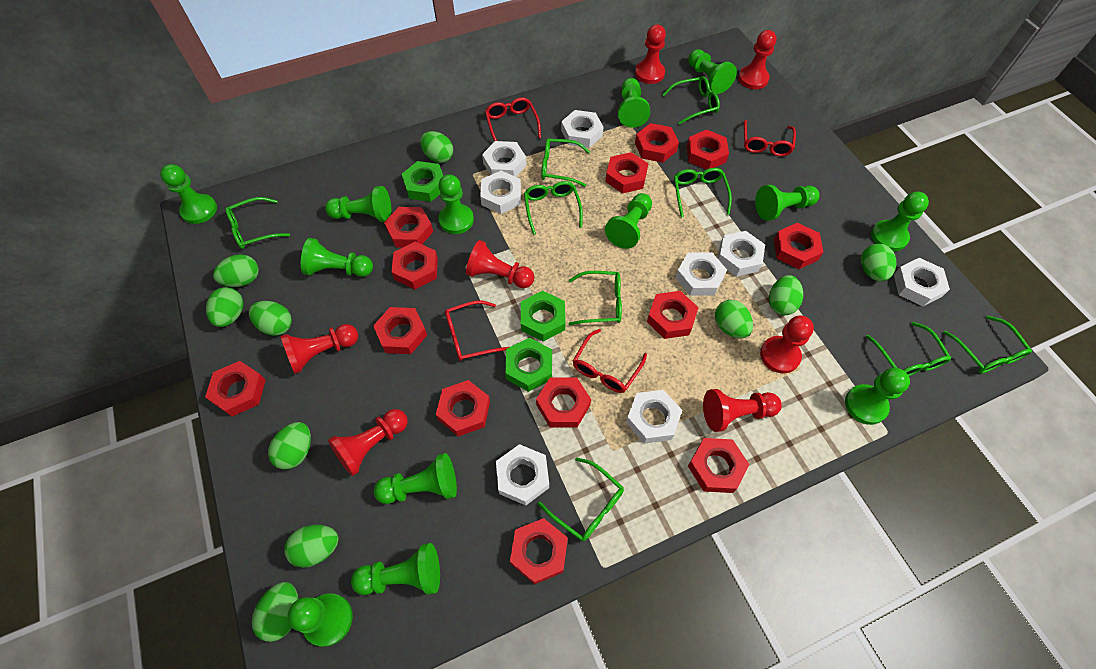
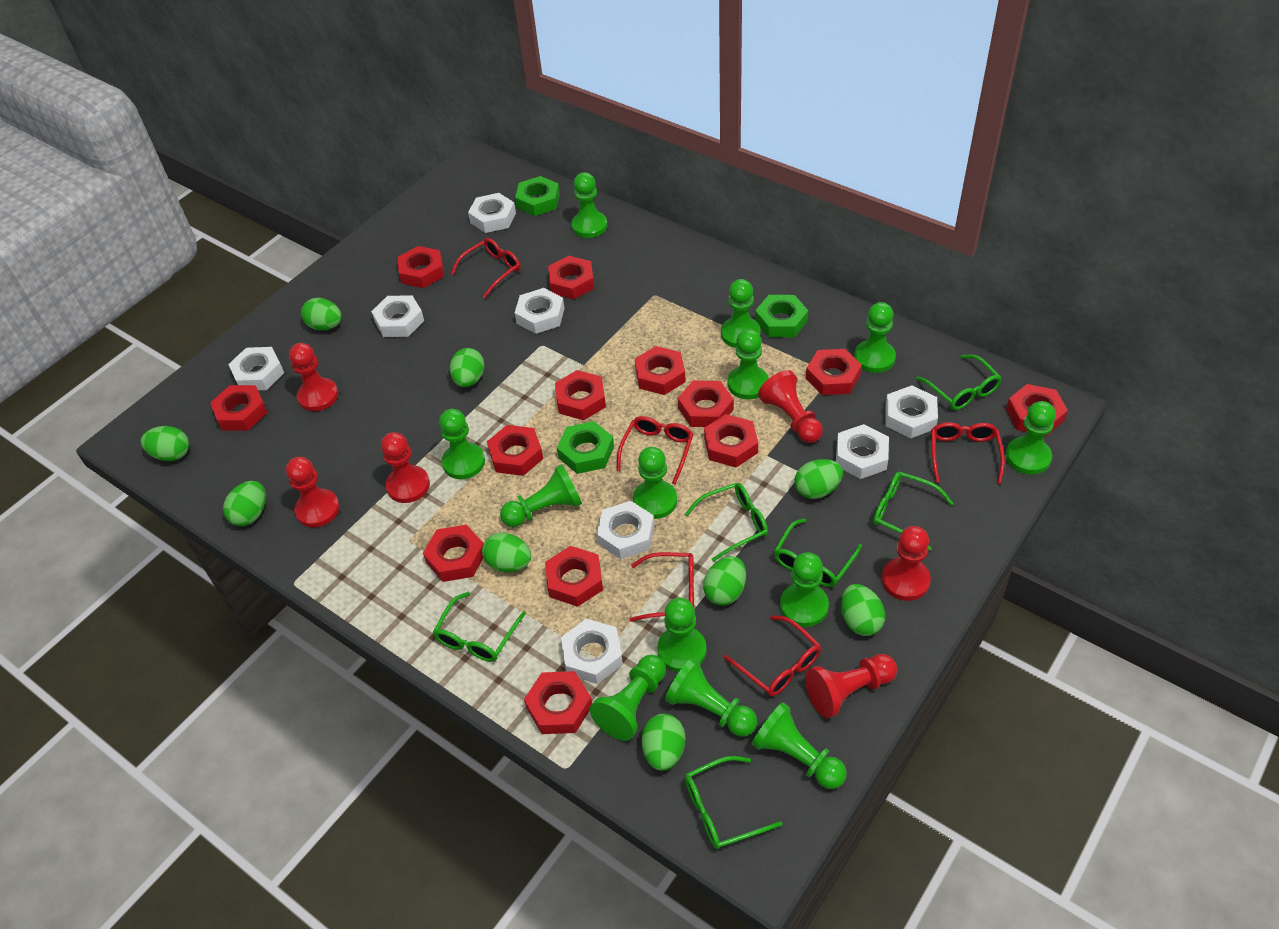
green egg: 10 -> 9
green glasses: 9 -> 6
red glasses: 4 -> 5
red pawn: 7 -> 6

